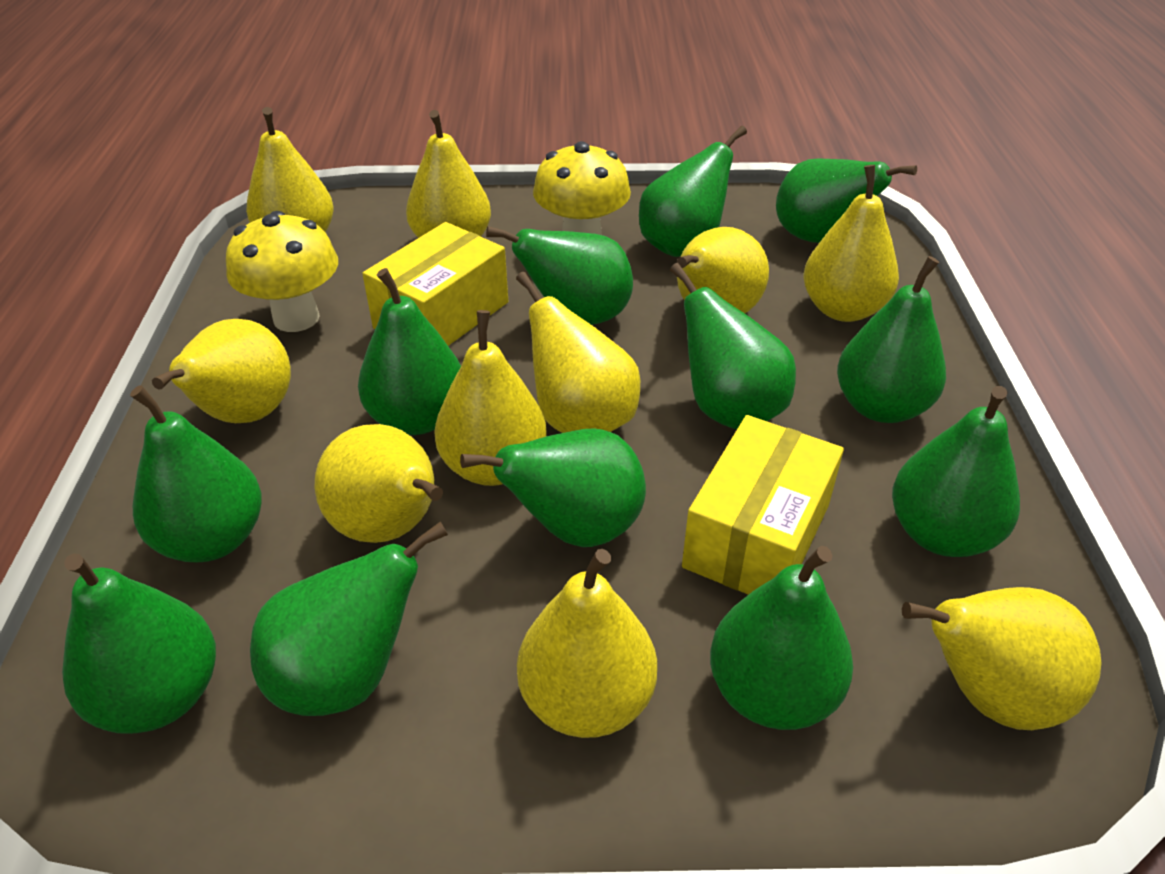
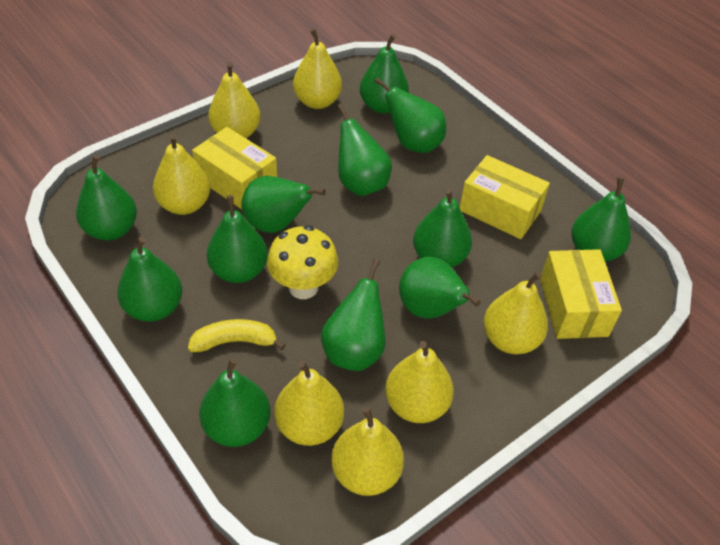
yellow banana: 0 -> 1
yellow box: 2 -> 3
yellow mushroom: 2 -> 1
yellow pear: 10 -> 7

